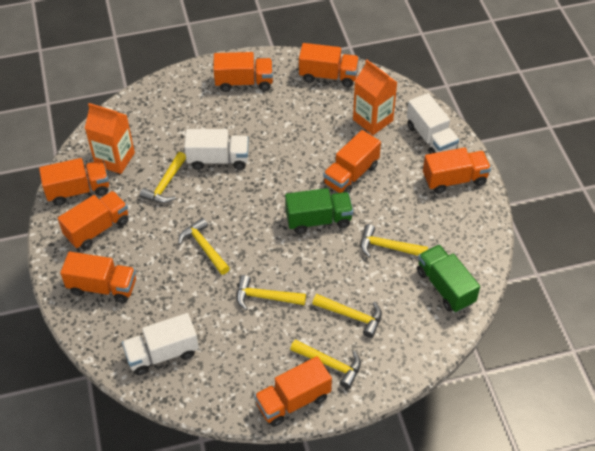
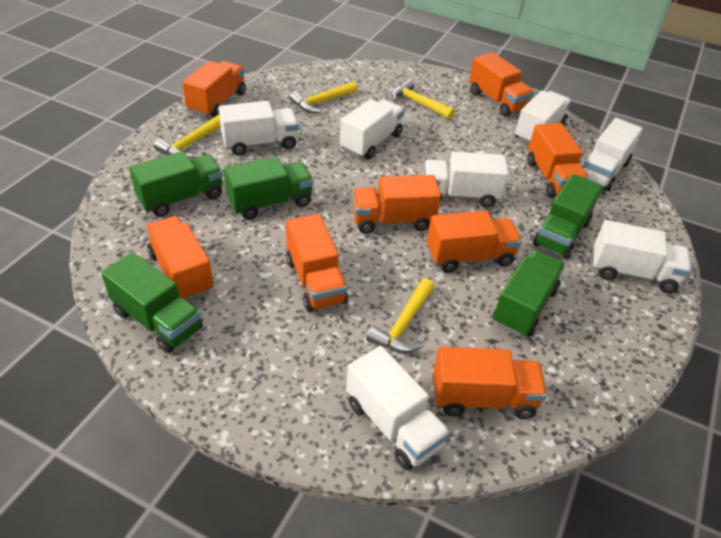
green truck: 2 -> 5
orange carton: 2 -> 0
white truck: 3 -> 7
yellow hammer: 6 -> 4

